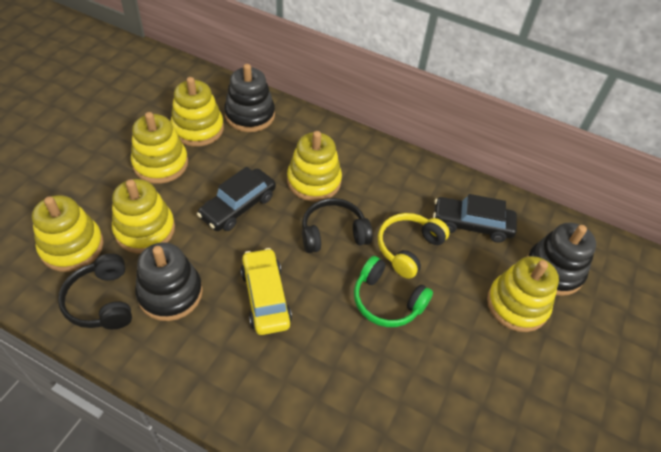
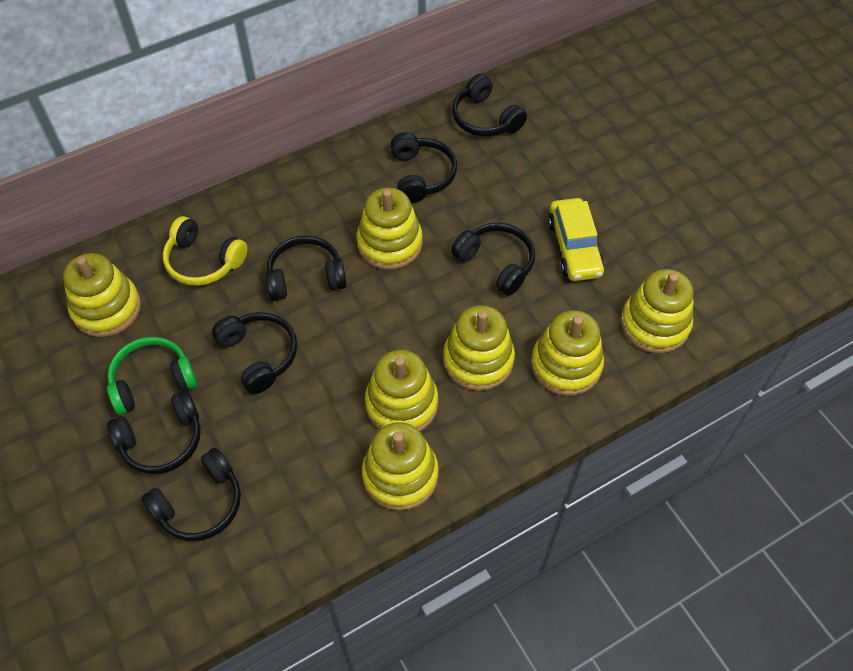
black car: 2 -> 0
black headphones: 2 -> 7
black stacking toy: 3 -> 0
yellow stacking toy: 6 -> 7

